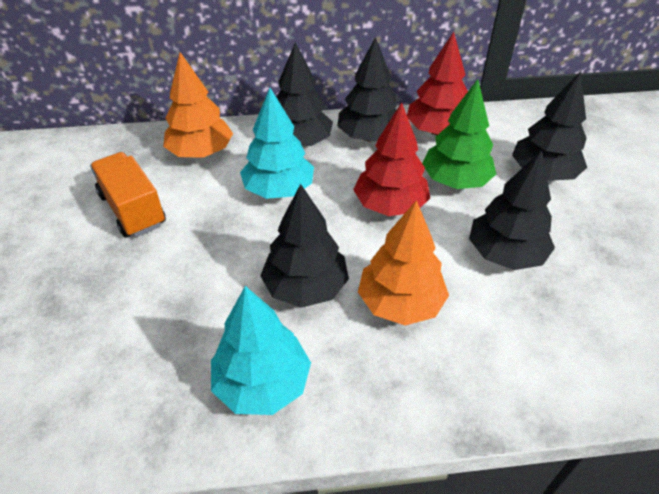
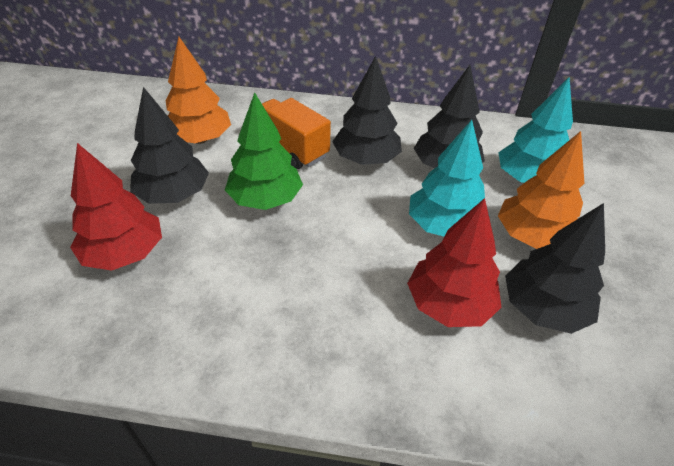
black tree: 5 -> 4

